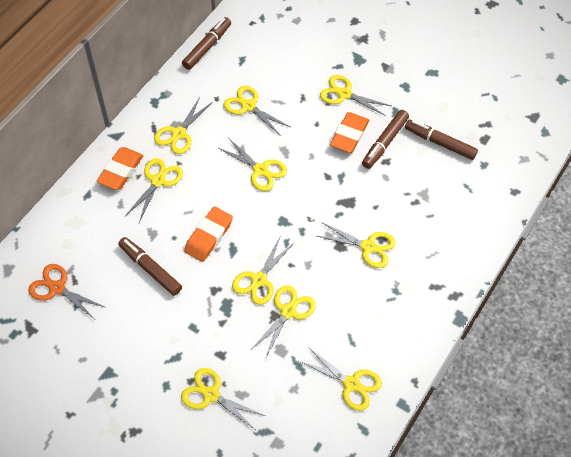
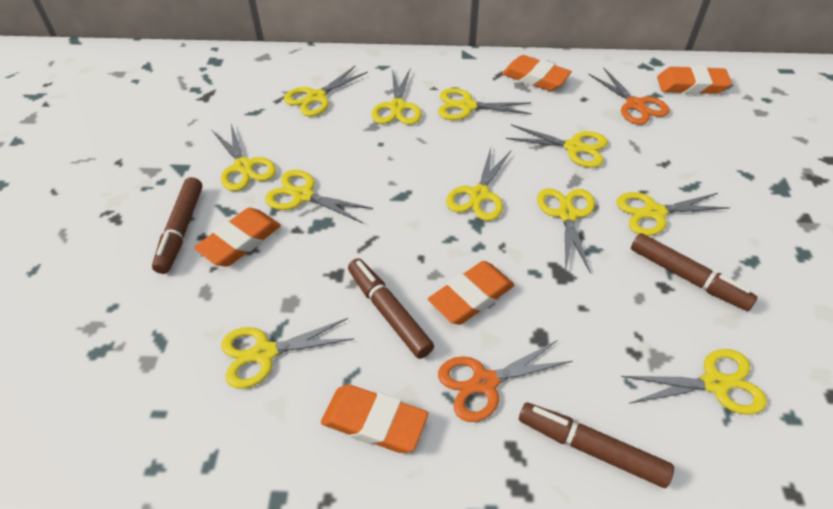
orange eraser: 3 -> 5
orange scissors: 1 -> 2
yellow scissors: 10 -> 11

